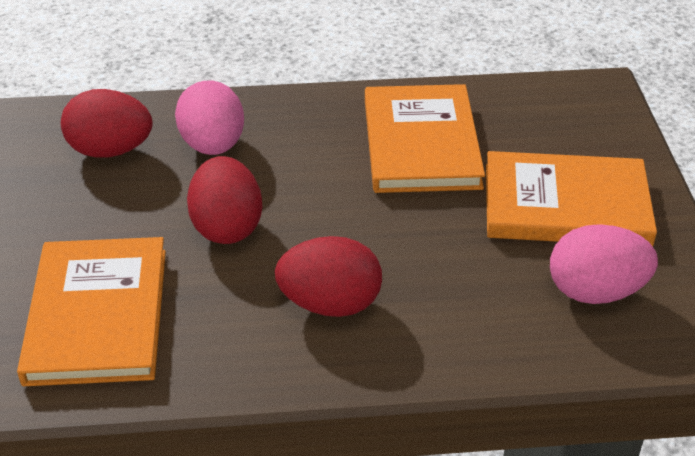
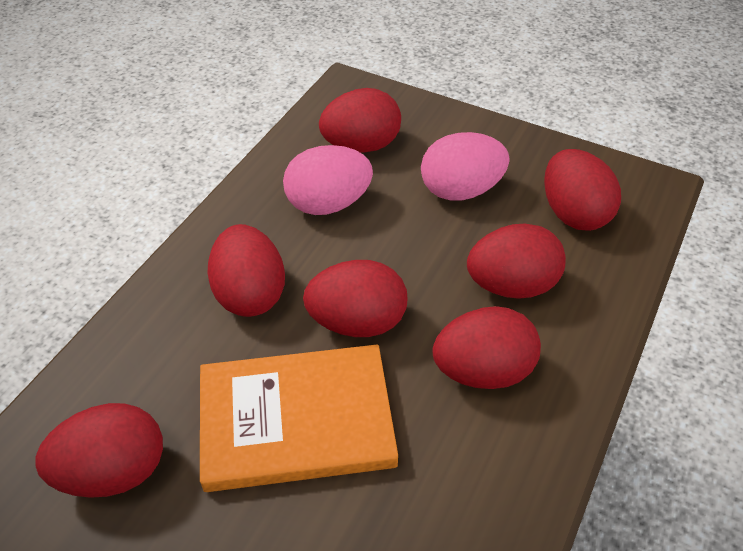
orange book: 3 -> 1
red egg: 3 -> 7

